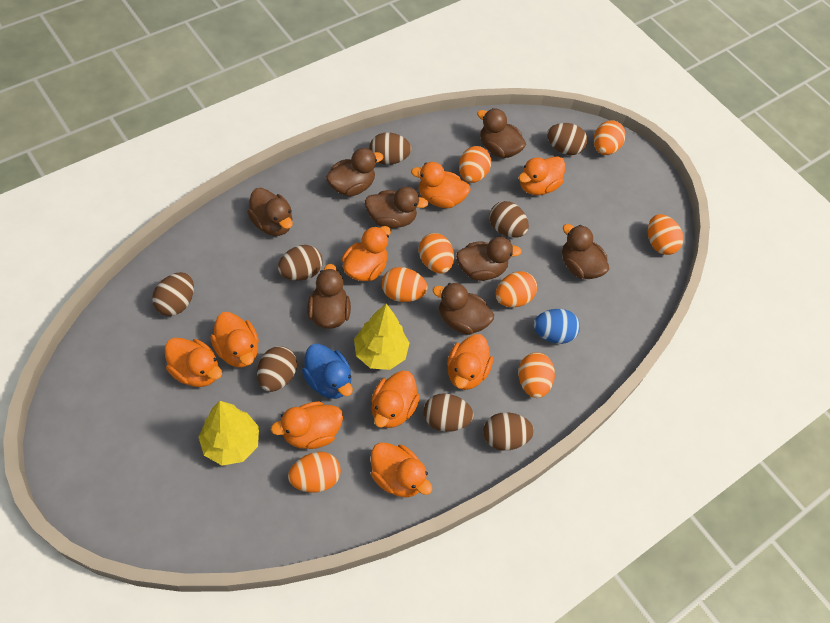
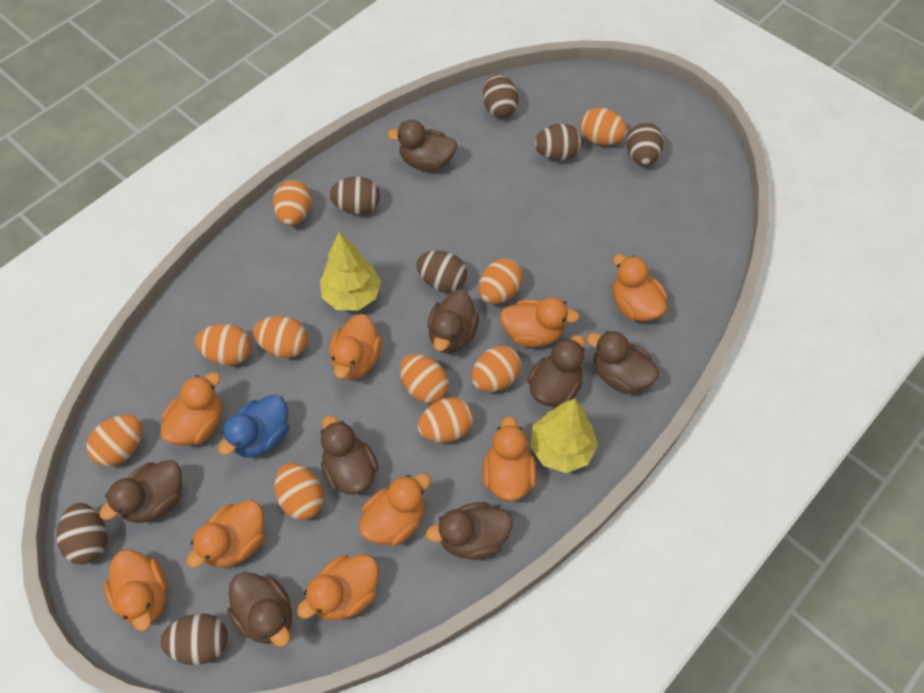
blue egg: 1 -> 0
brown egg: 8 -> 7
orange egg: 8 -> 10

